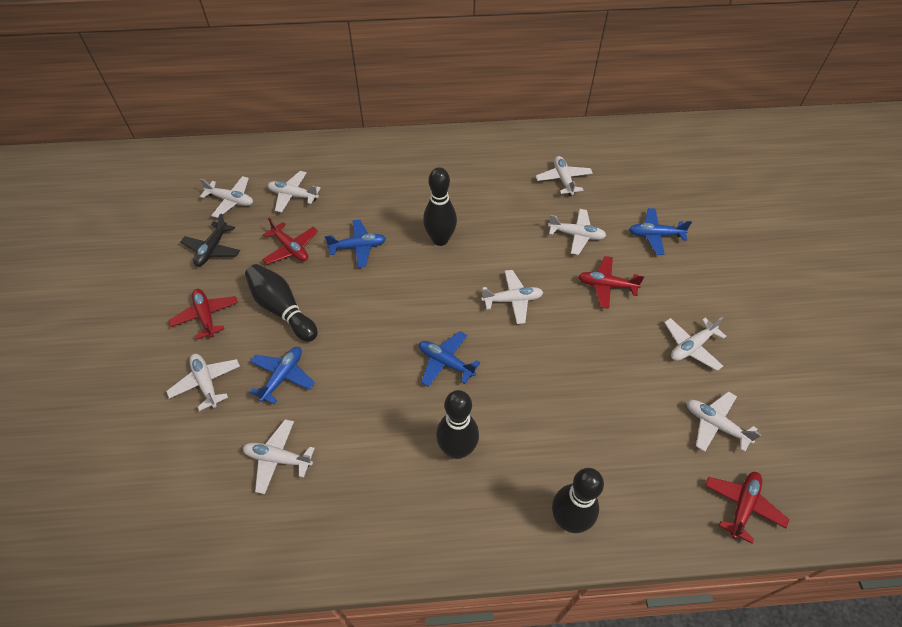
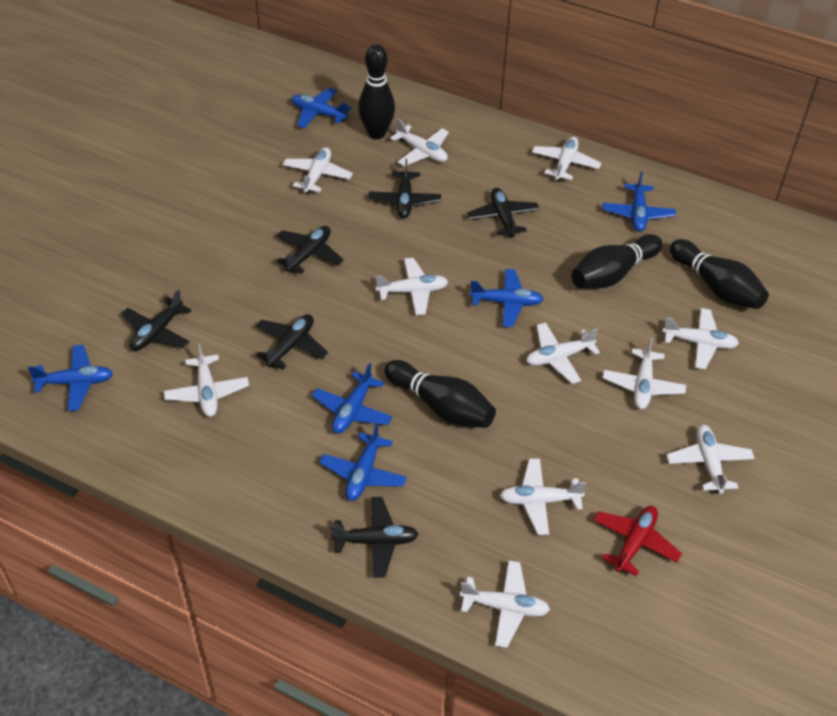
black plane: 1 -> 6
blue plane: 4 -> 6
red plane: 4 -> 1
white plane: 9 -> 11

